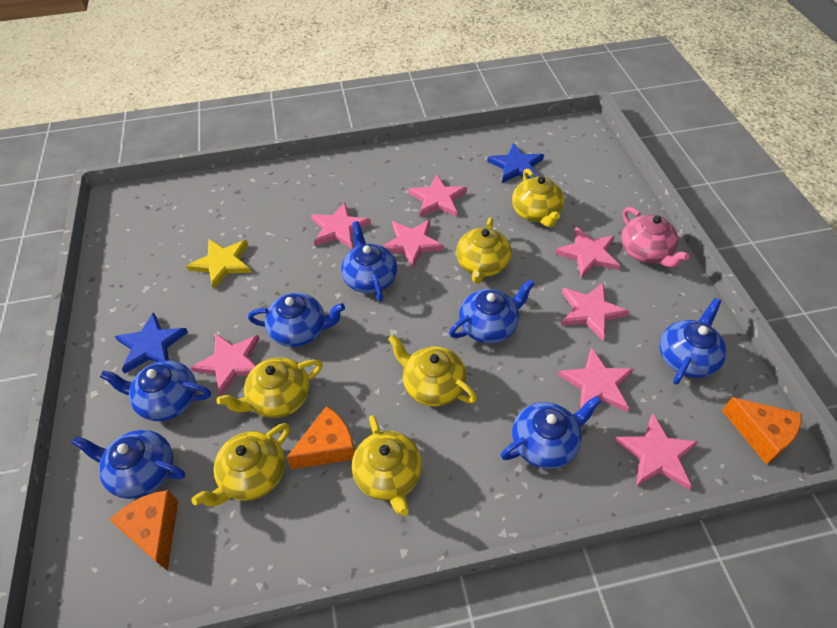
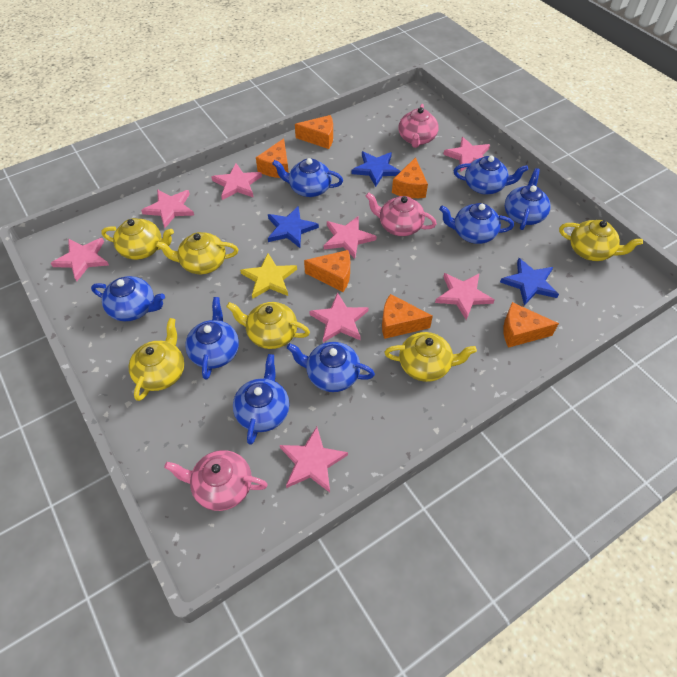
blue star: 2 -> 3
blue teapot: 7 -> 8
orange cheese: 3 -> 6
pink teapot: 1 -> 3

